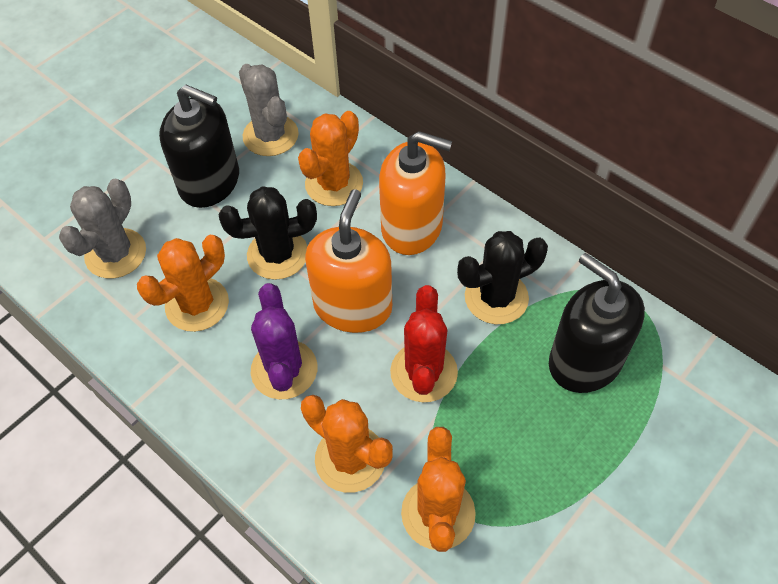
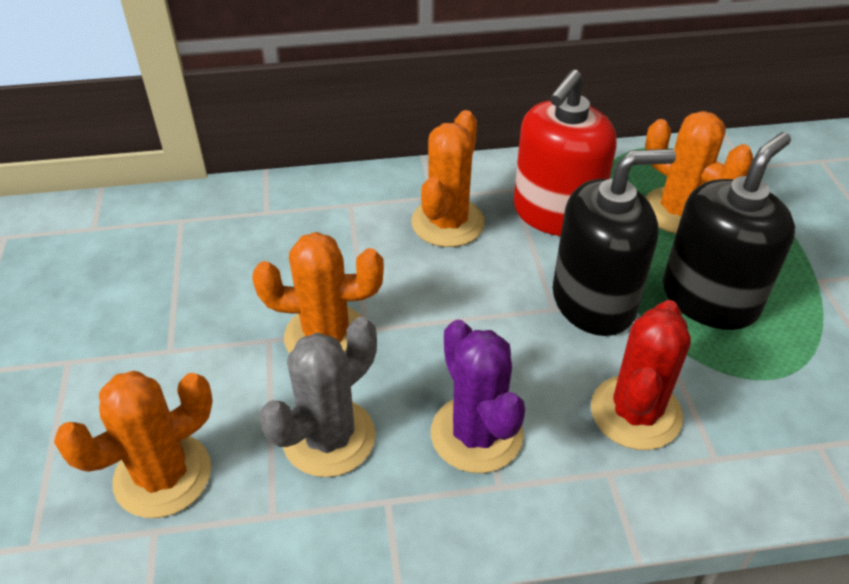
black cactus: 2 -> 0
grey cactus: 2 -> 1
orange soap dispenser: 2 -> 0
red soap dispenser: 0 -> 1

